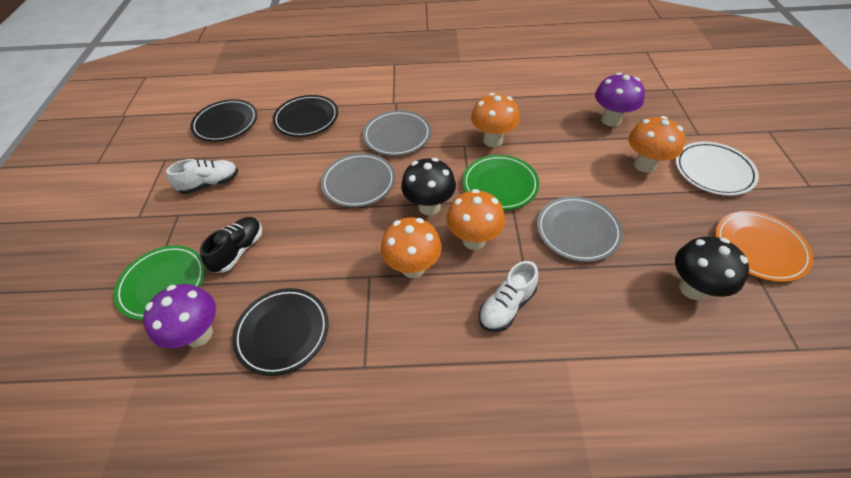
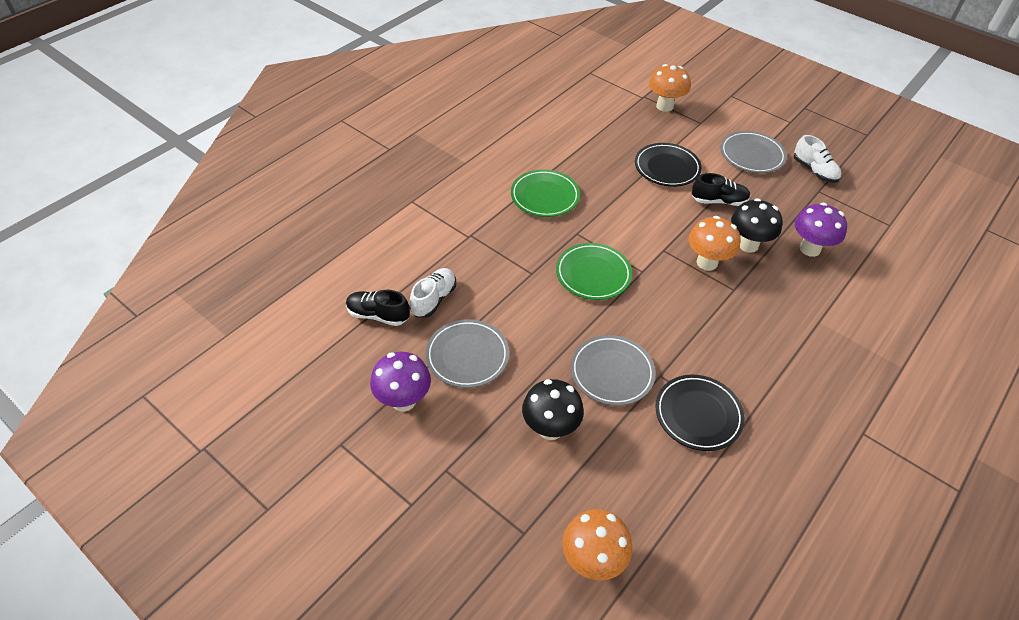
black plate: 3 -> 2
black shoe: 1 -> 2
orange mushroom: 4 -> 3
orange plate: 1 -> 0
white plate: 1 -> 0

